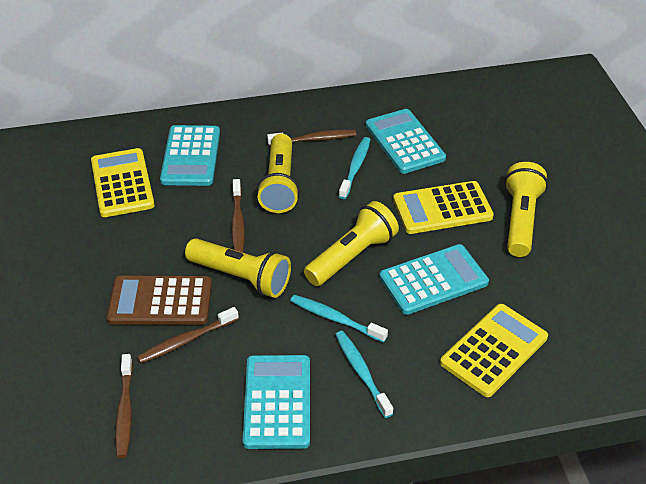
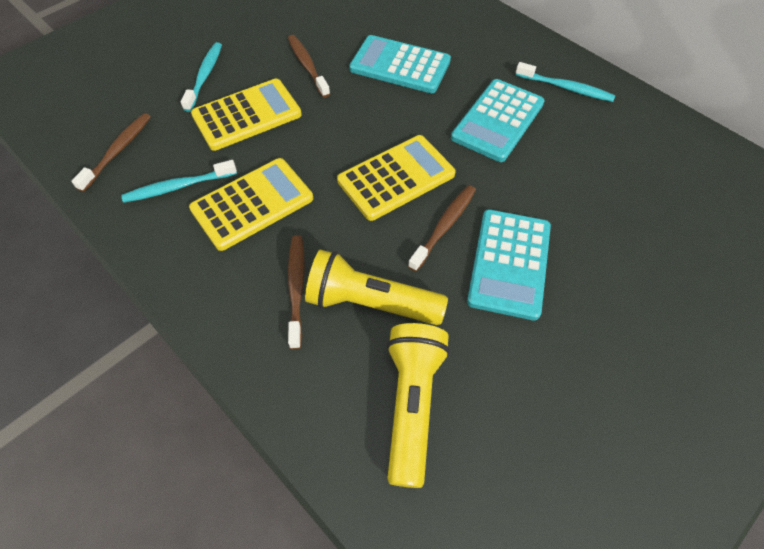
brown calculator: 1 -> 0
turquoise calculator: 4 -> 3
yellow flashlight: 4 -> 2

